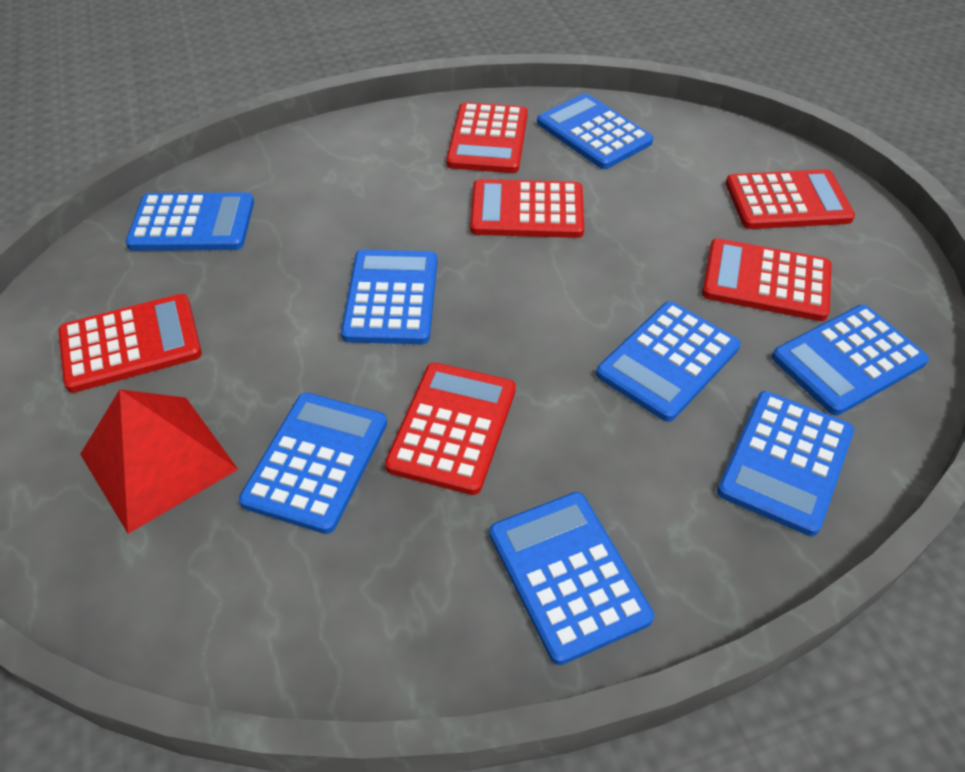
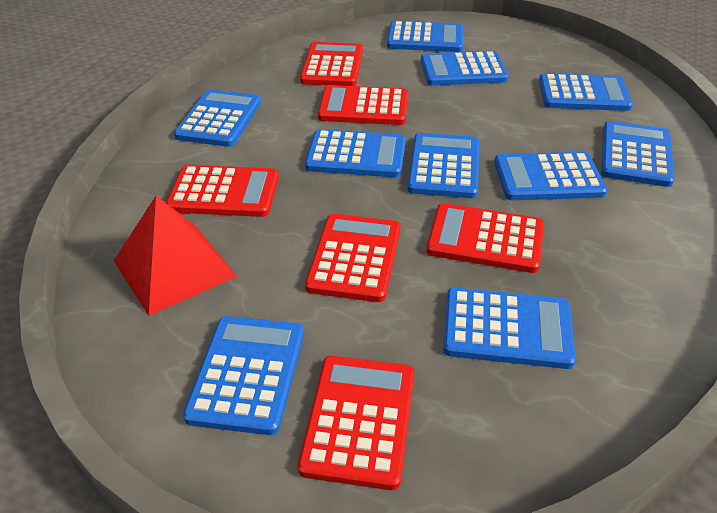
blue calculator: 8 -> 10

